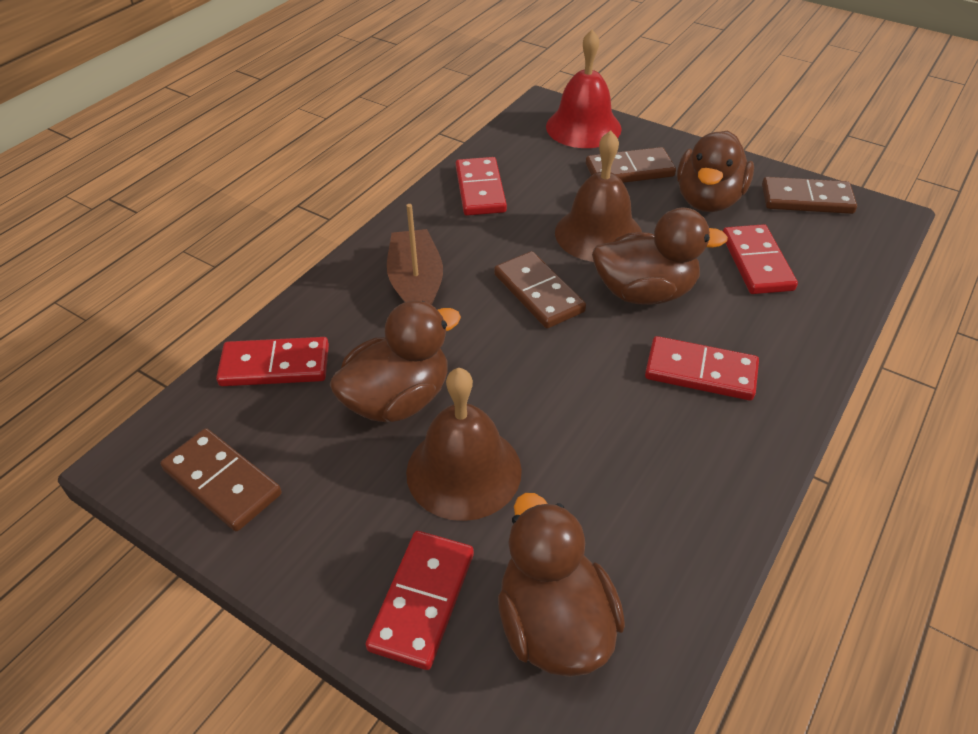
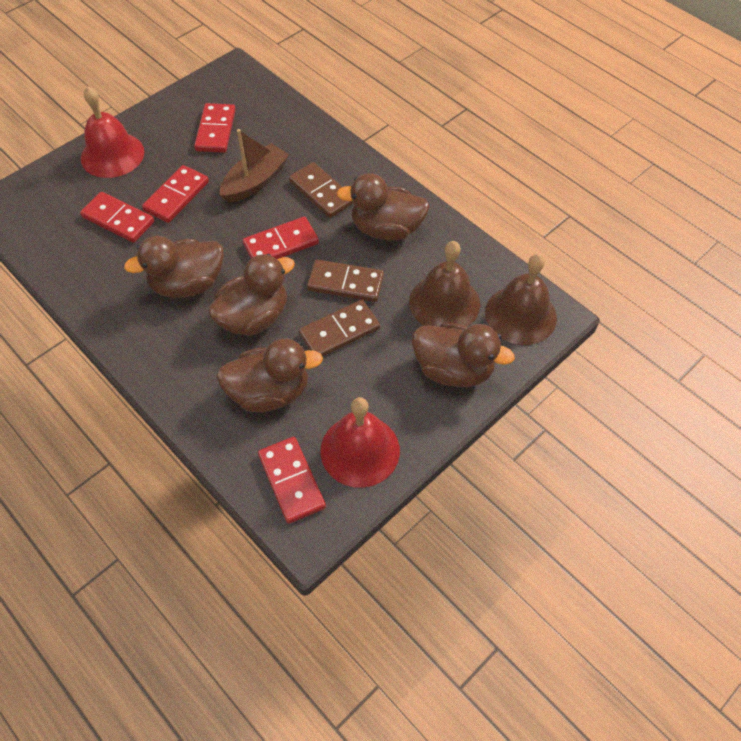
brown domino: 4 -> 3
brown duck: 4 -> 5
red bell: 1 -> 2

